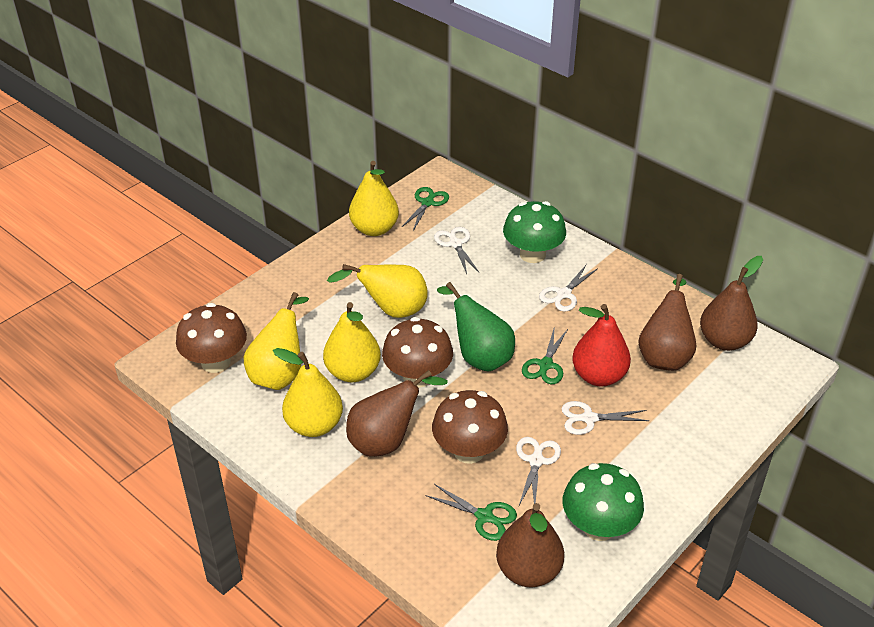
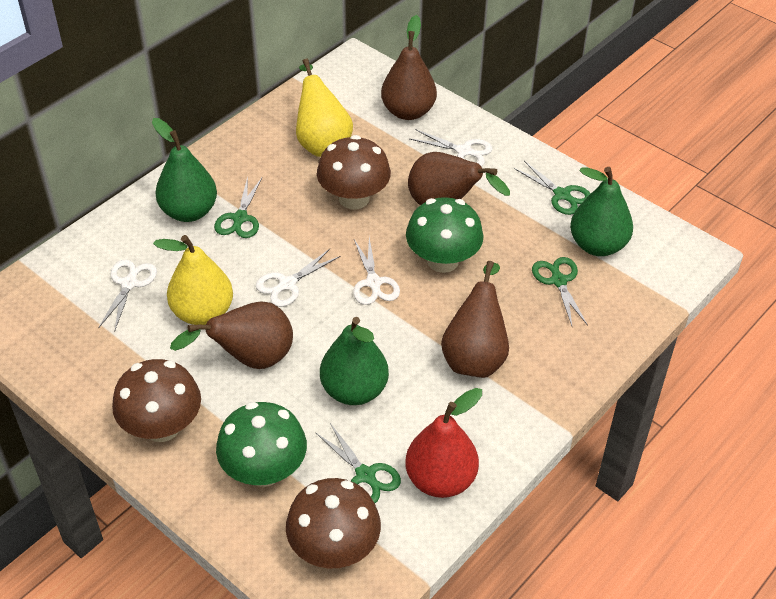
green pear: 1 -> 3
green scissors: 3 -> 4
yellow pear: 5 -> 2

